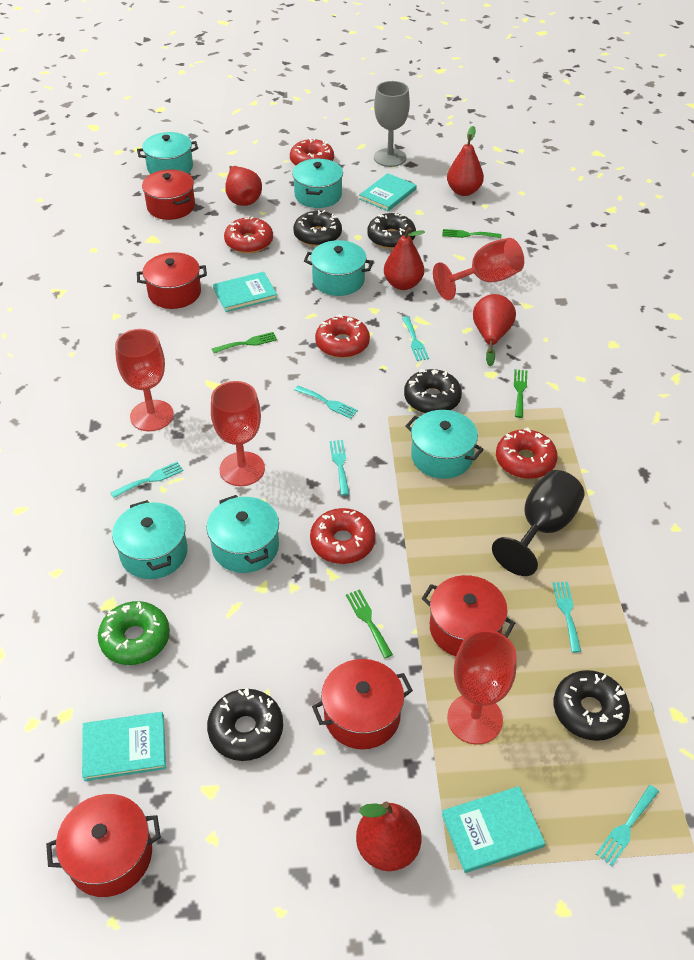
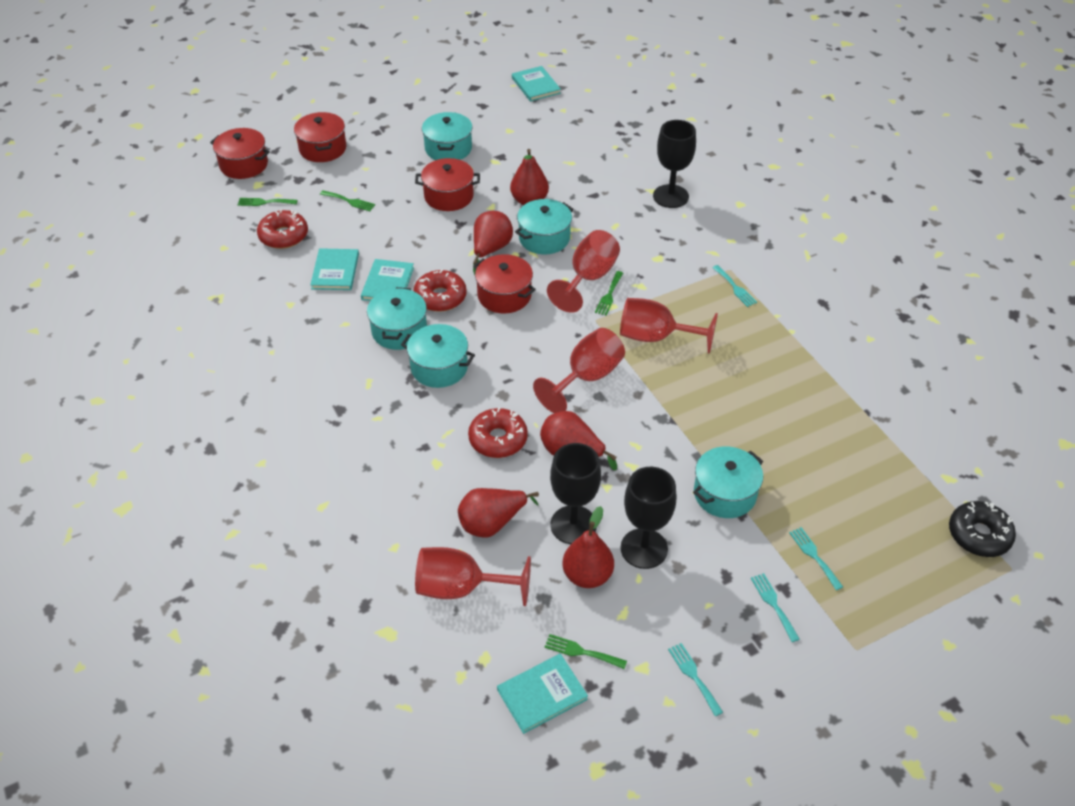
black donut: 5 -> 1
black goblet: 1 -> 3
green donut: 1 -> 0
grey goblet: 1 -> 0
red donut: 5 -> 3
red pot: 5 -> 4
turquoise fork: 6 -> 4
turquoise pot: 6 -> 5

